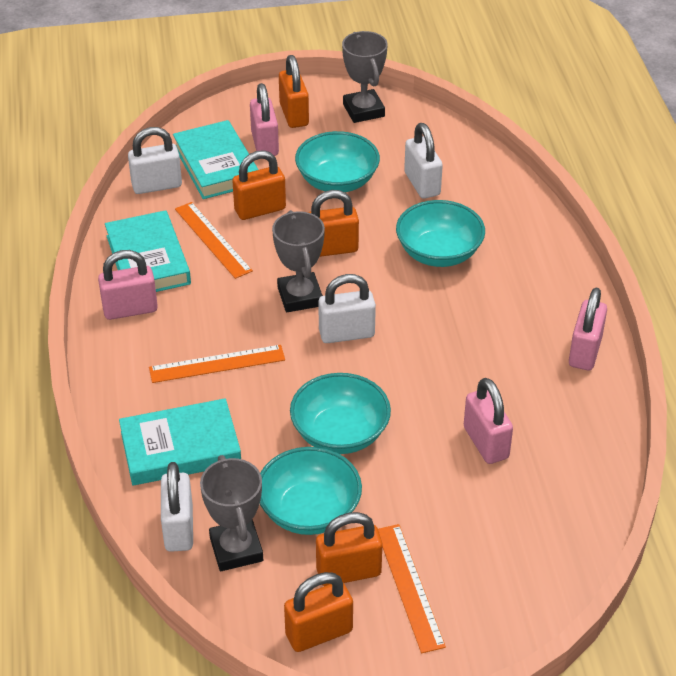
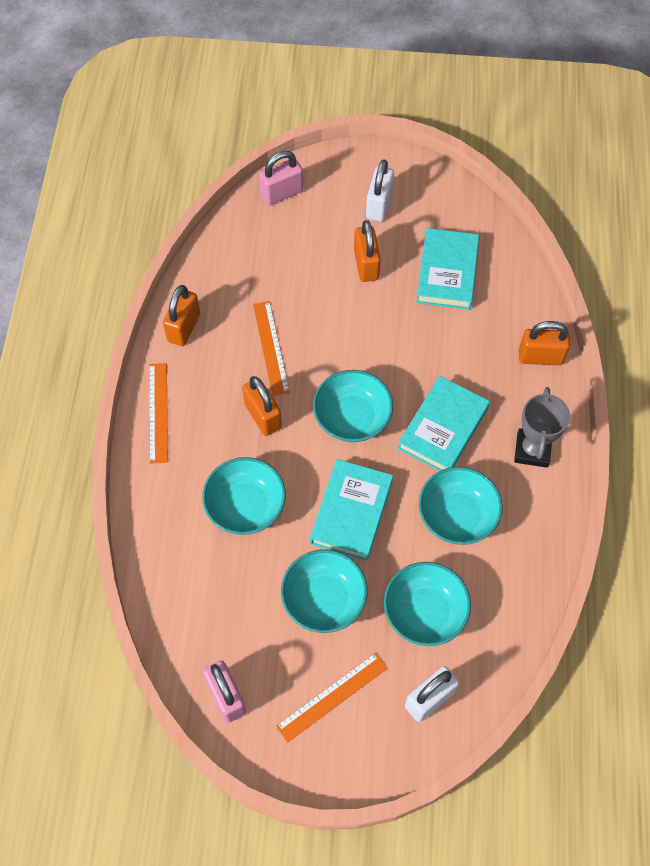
grey trophy: 3 -> 1
orange padlock: 5 -> 4
pink padlock: 4 -> 2
turquoise bowl: 4 -> 5
white padlock: 4 -> 2

